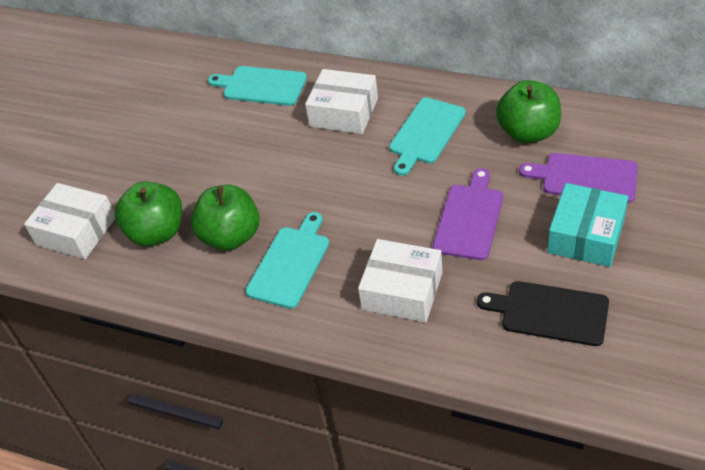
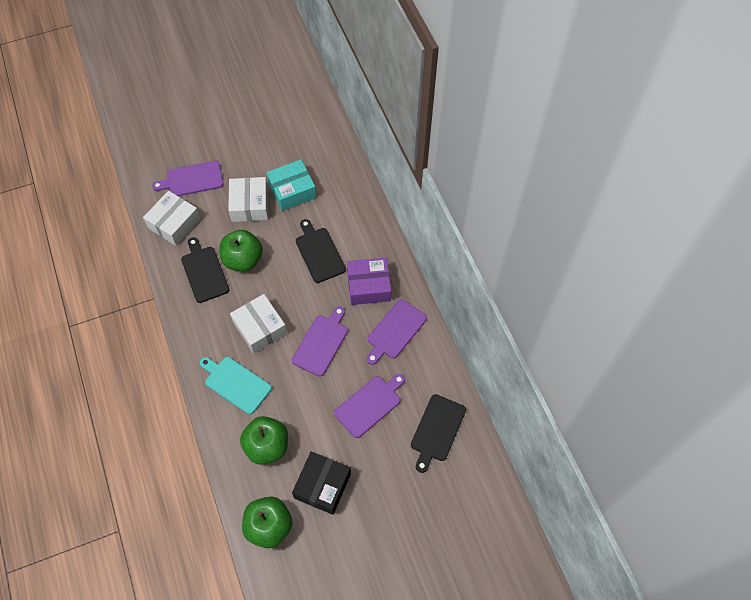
black box: 0 -> 1
black cutting board: 1 -> 3
purple box: 0 -> 1
purple cutting board: 2 -> 4
turquoise cutting board: 3 -> 1

